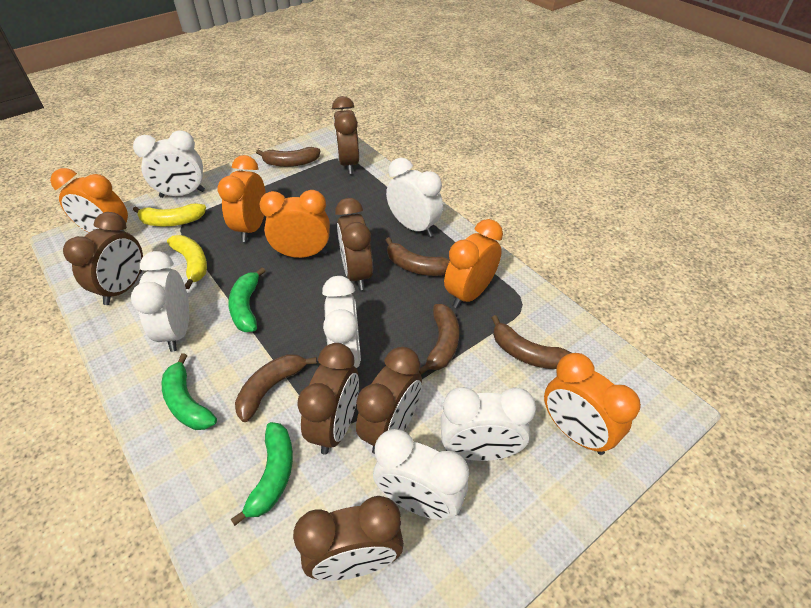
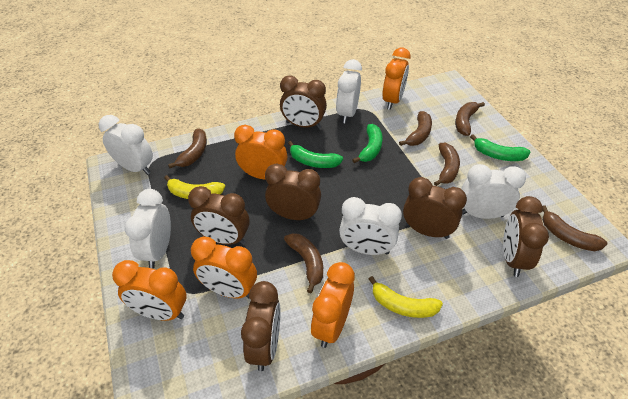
brown banana: 5 -> 6
white clock: 6 -> 5

